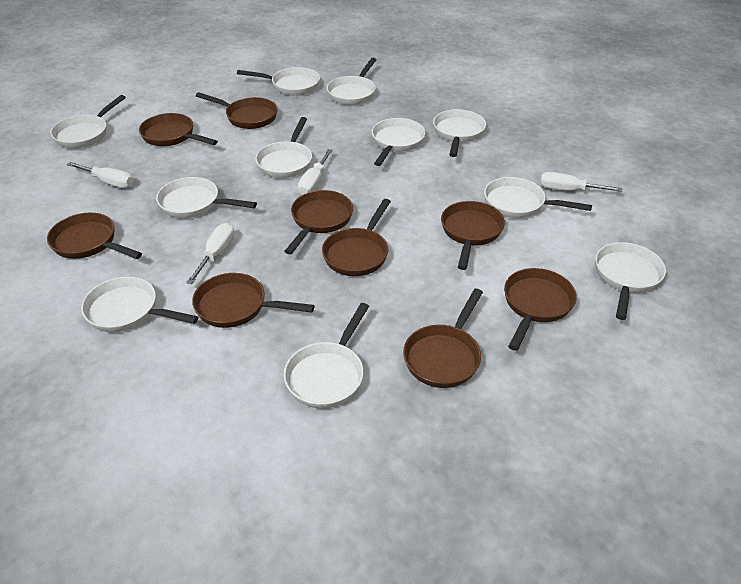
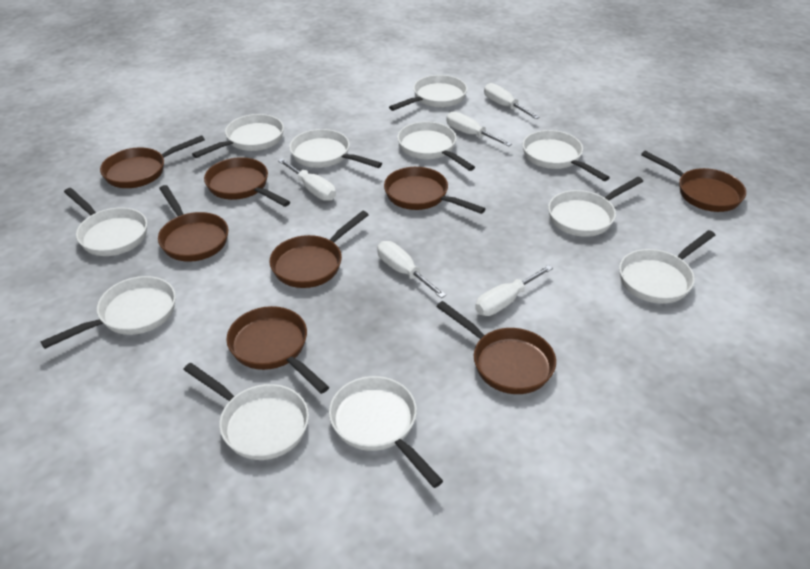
brown pan: 9 -> 8
white screwdriver: 4 -> 5

